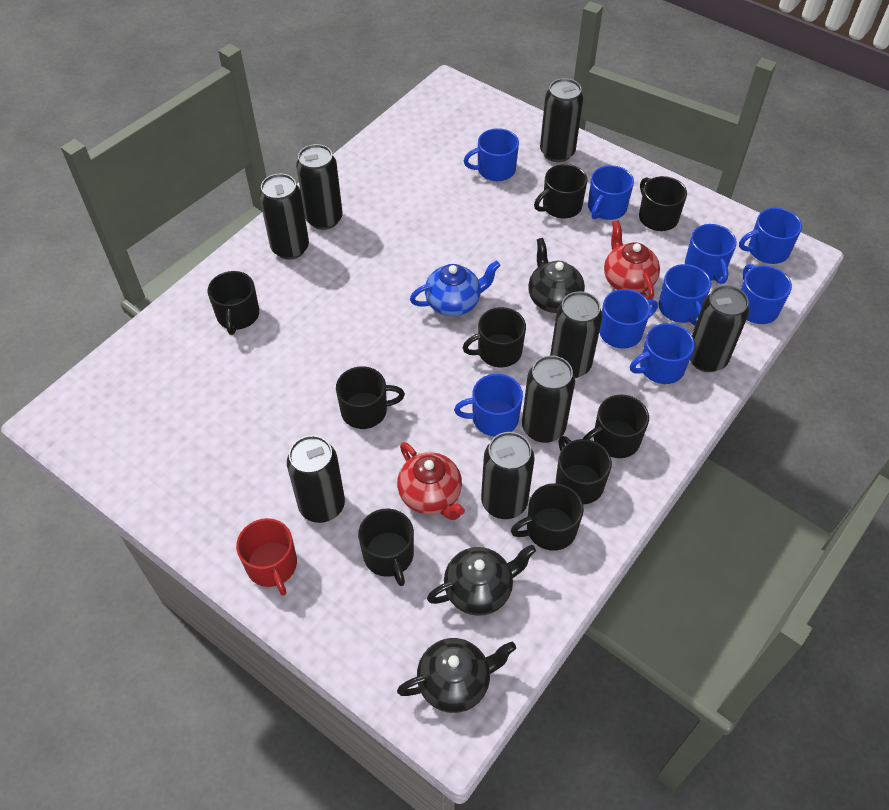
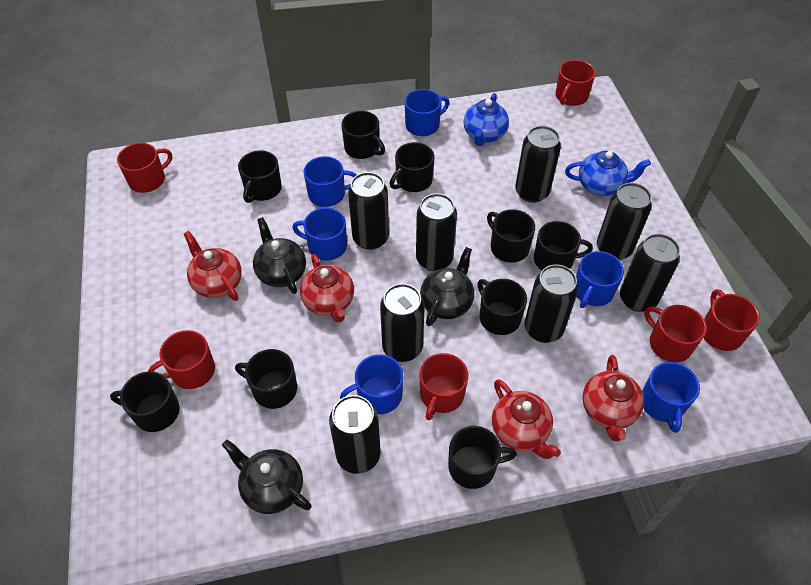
blue mug: 9 -> 6
blue teapot: 1 -> 2
red mug: 1 -> 6
red teapot: 2 -> 4

